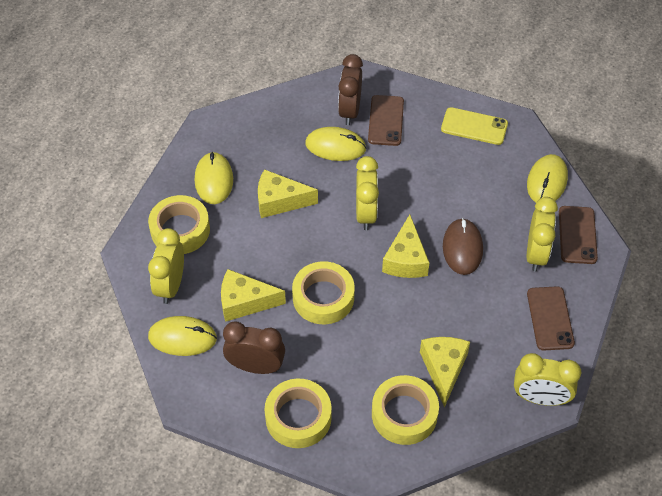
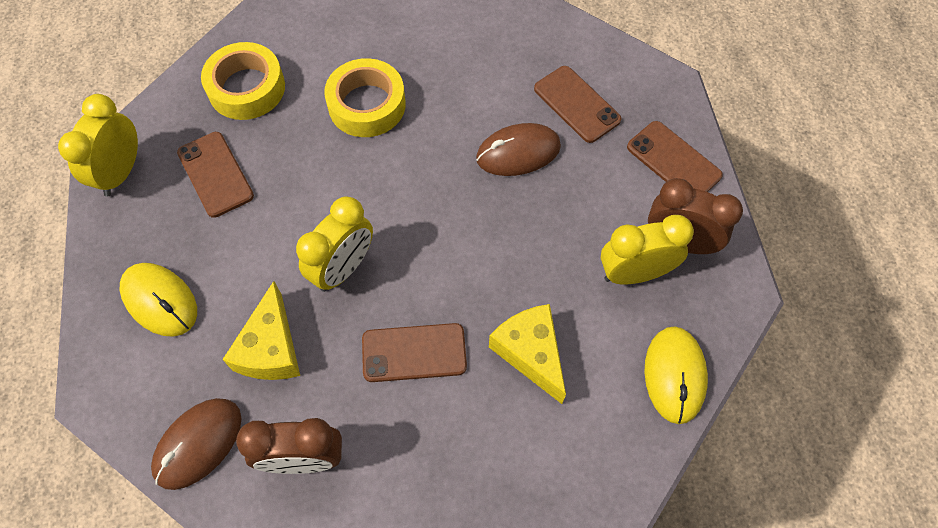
brown mouse: 1 -> 2
brown phone: 3 -> 4
yellow cheese: 4 -> 2
yellow clock: 4 -> 3
yellow mouse: 4 -> 2
yellow phone: 1 -> 0
yellow tape: 4 -> 2

